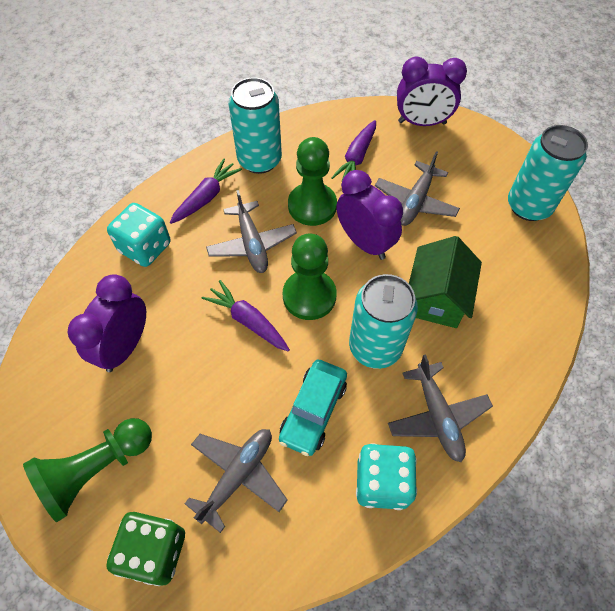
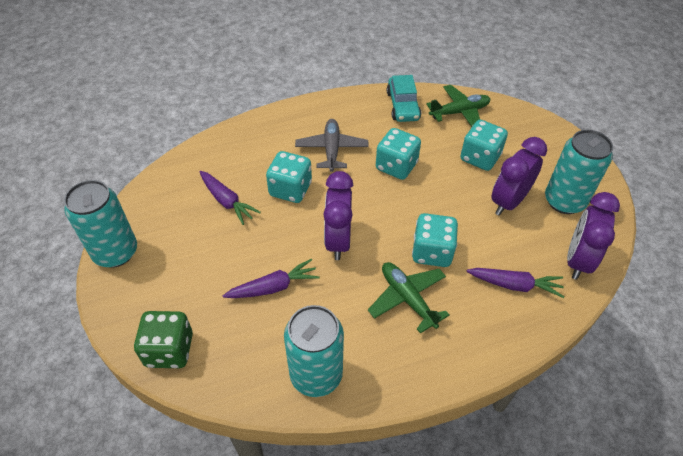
green house: 1 -> 0
green pawn: 3 -> 0
green plane: 0 -> 2
grey plane: 4 -> 1
turquoise dice: 2 -> 4

